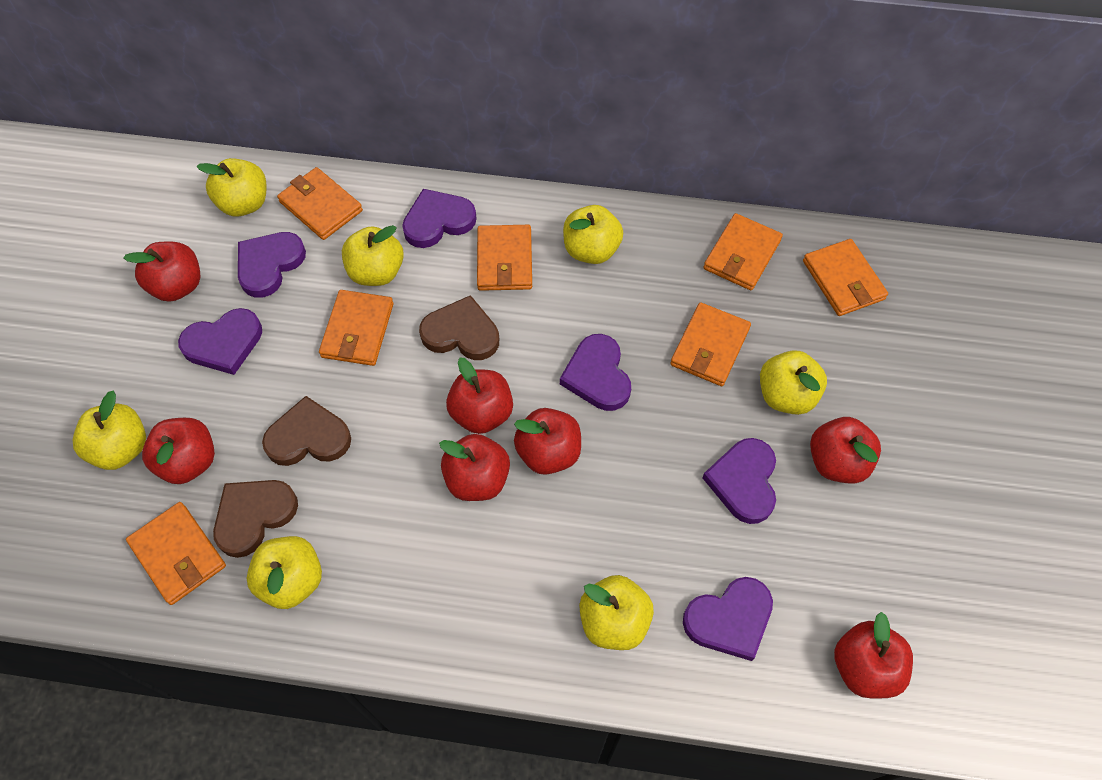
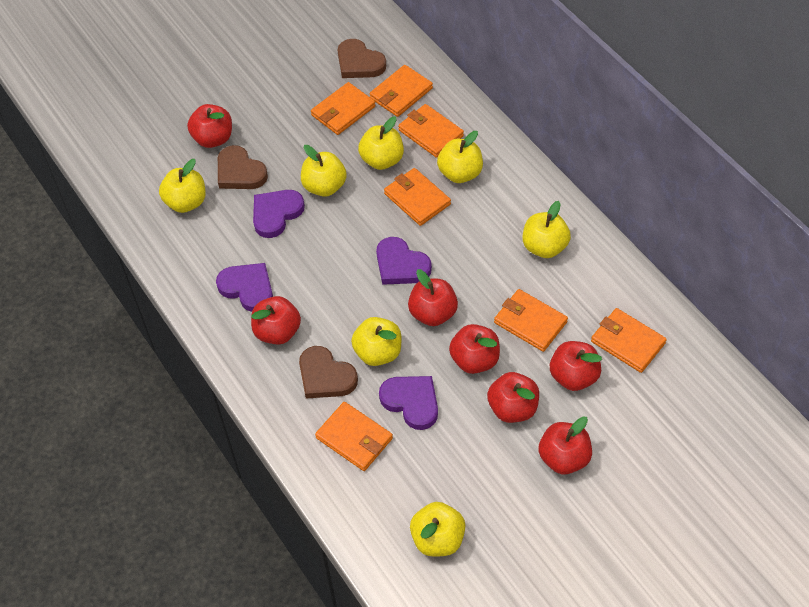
purple heart: 6 -> 4

